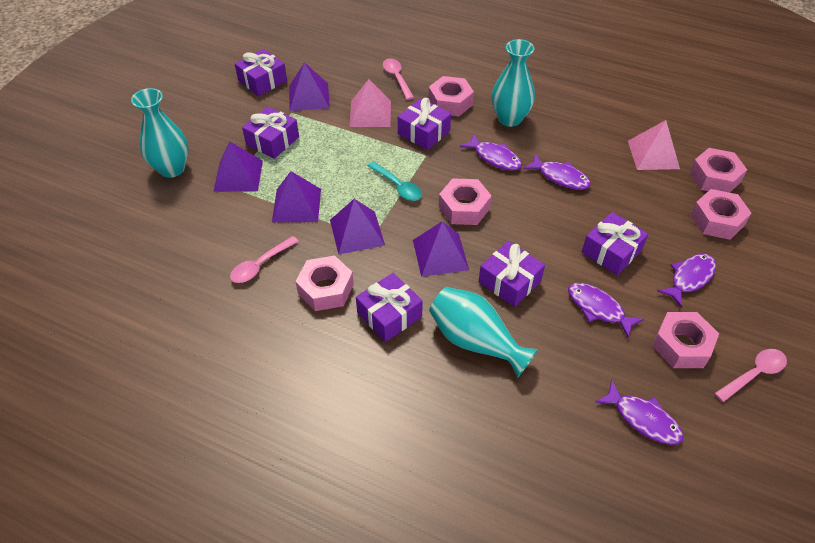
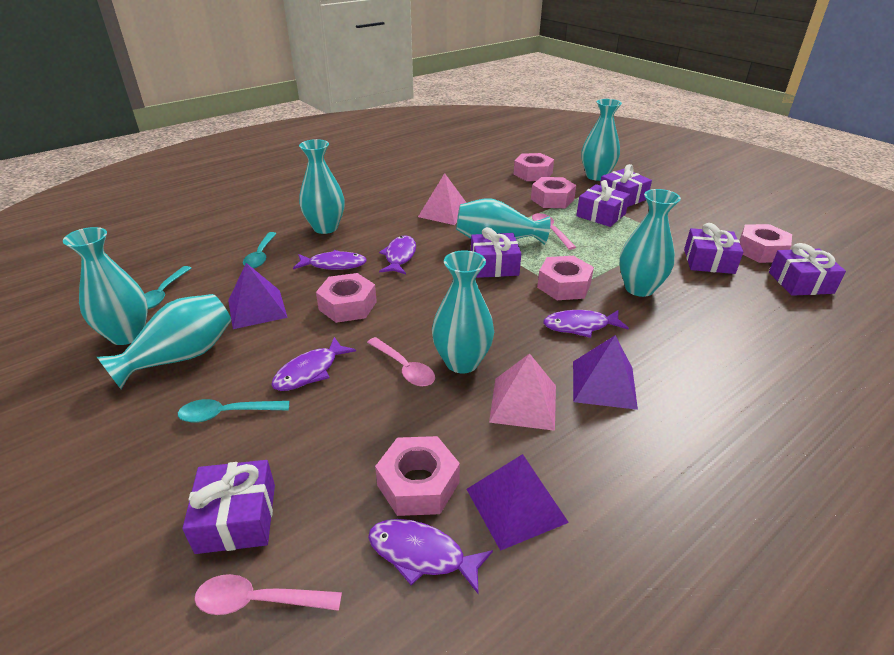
purple pyramid: 5 -> 3
turquoise spoon: 1 -> 3
turquoise vase: 3 -> 7

